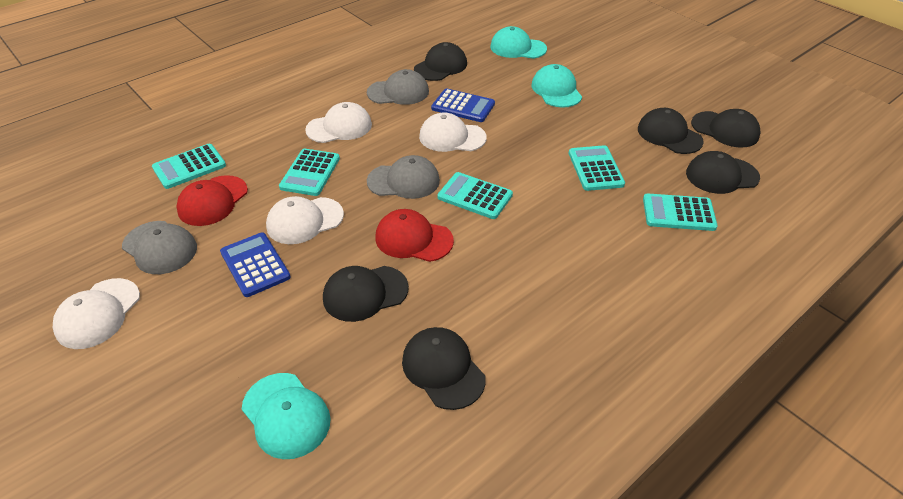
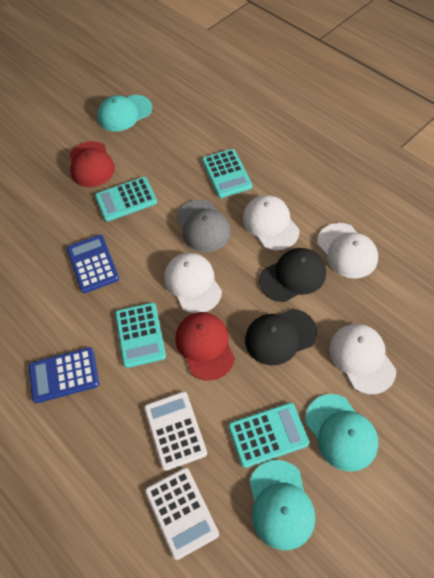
black cap: 6 -> 2
grey cap: 3 -> 1
turquoise calculator: 5 -> 4
white calculator: 0 -> 2

